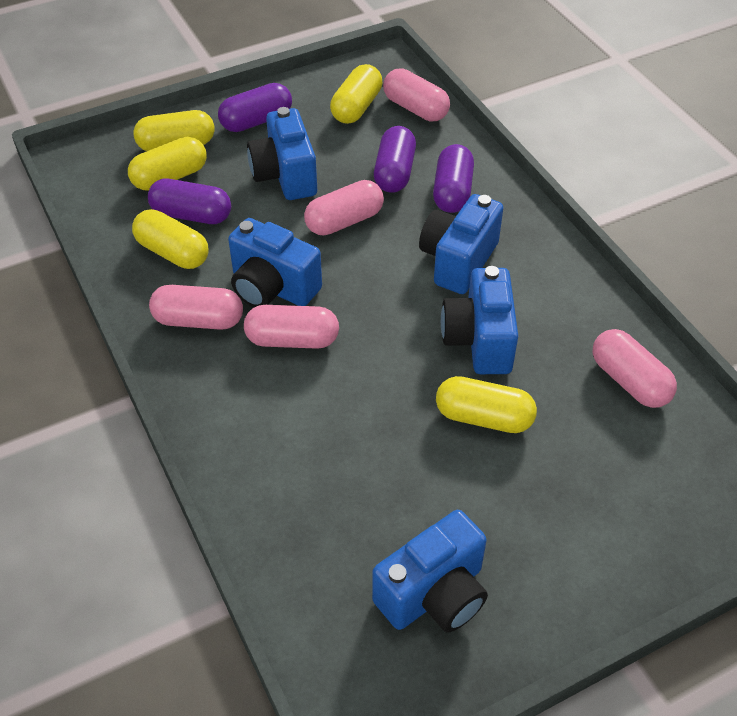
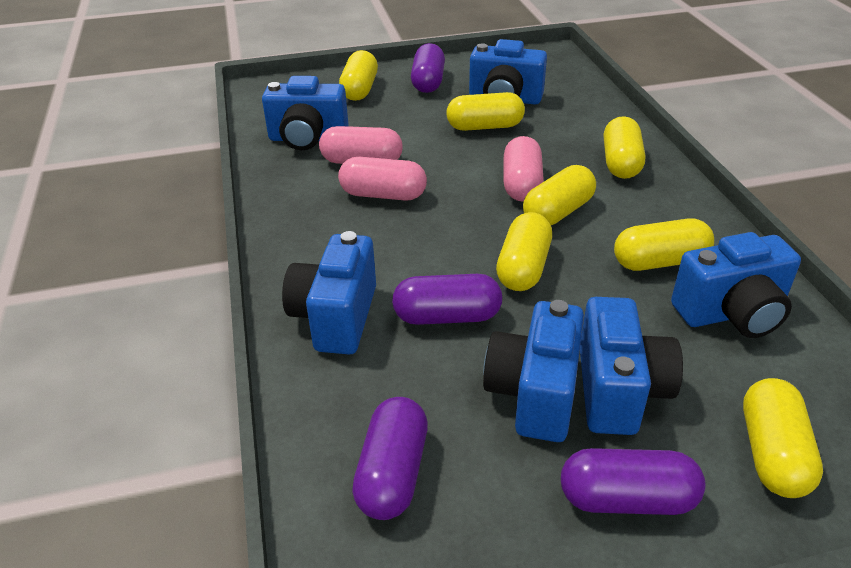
blue camera: 5 -> 6
pink capsule: 5 -> 3
yellow capsule: 5 -> 7

